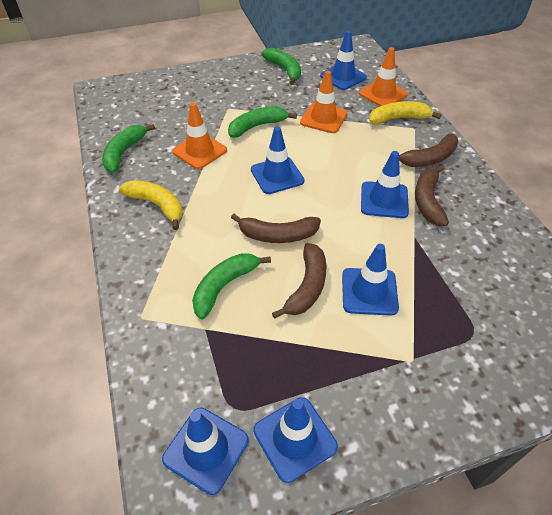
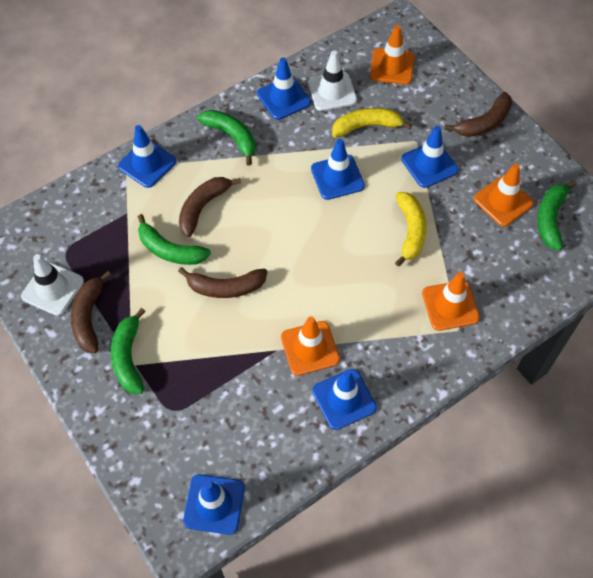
orange traffic cone: 3 -> 4
white traffic cone: 0 -> 2

